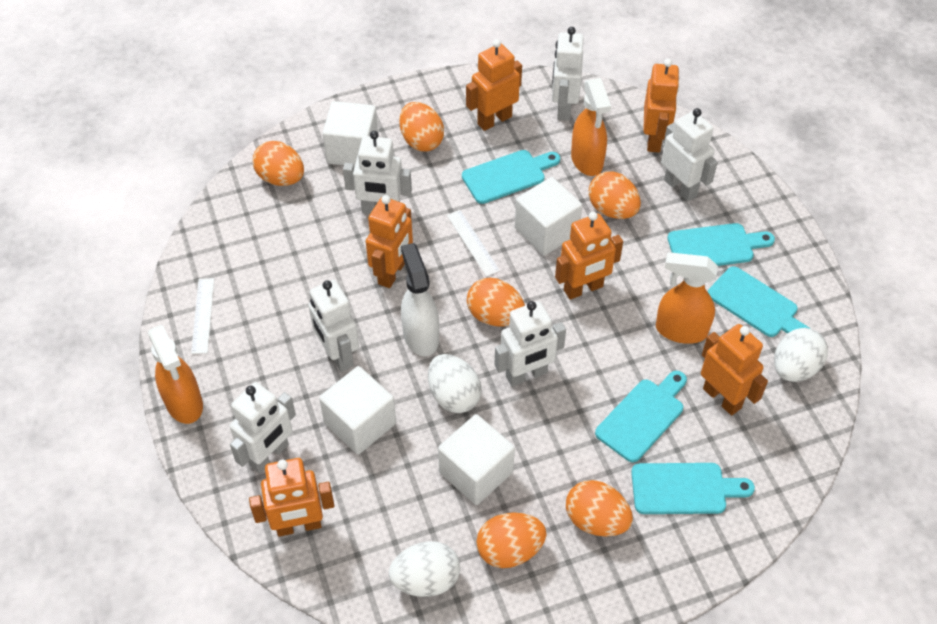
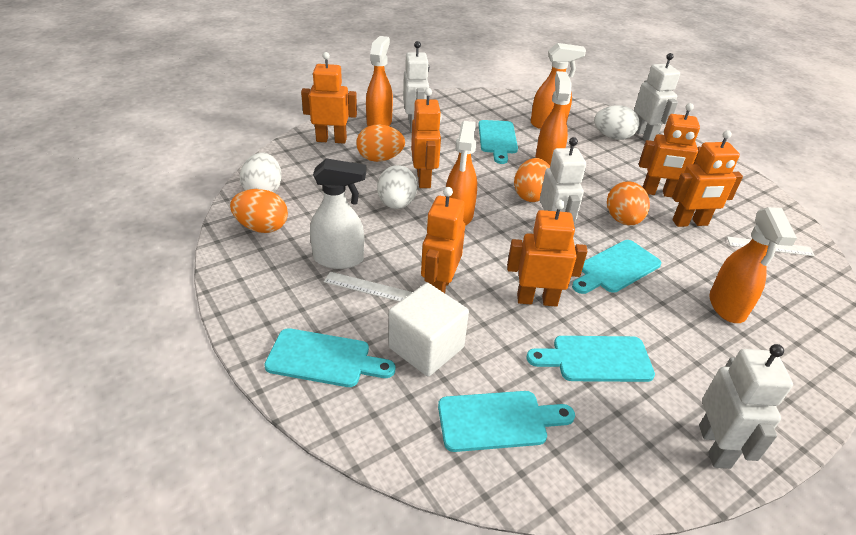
orange egg: 6 -> 4
orange spray bottle: 3 -> 5
white cube: 4 -> 1
white robot: 6 -> 4

